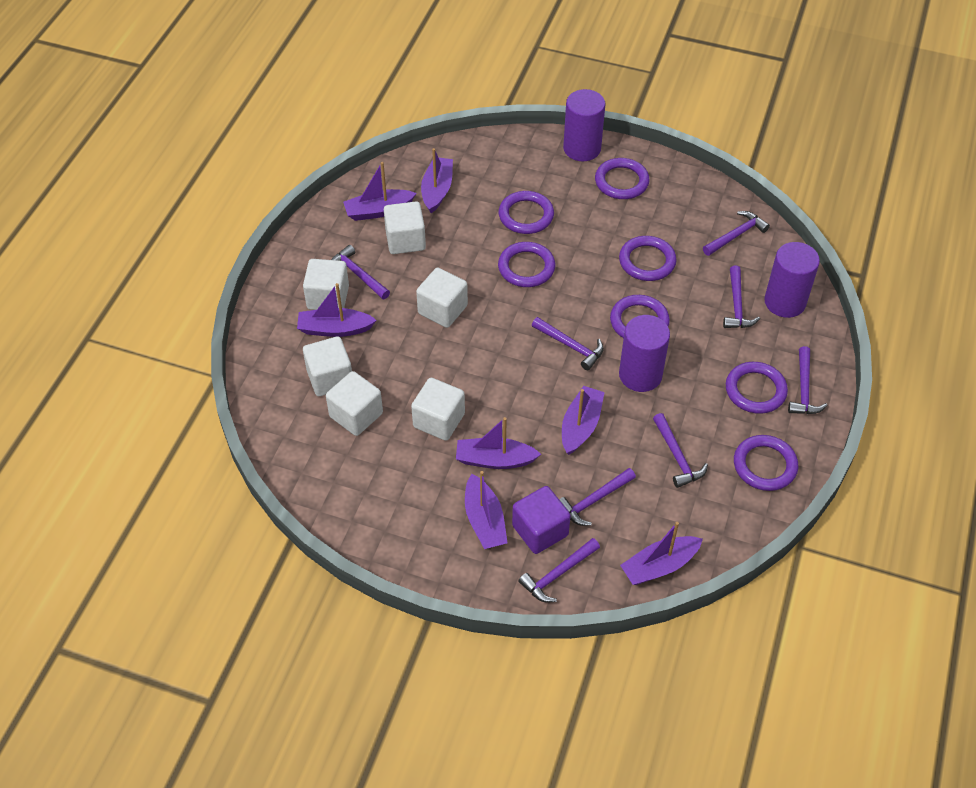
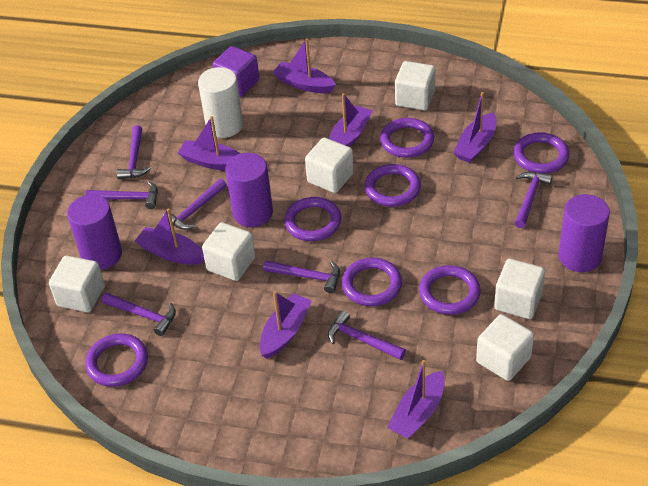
purple hammer: 8 -> 7
white cylinder: 0 -> 1

